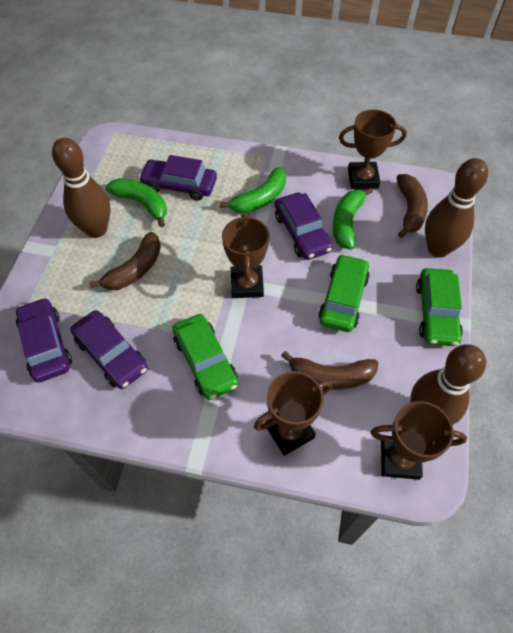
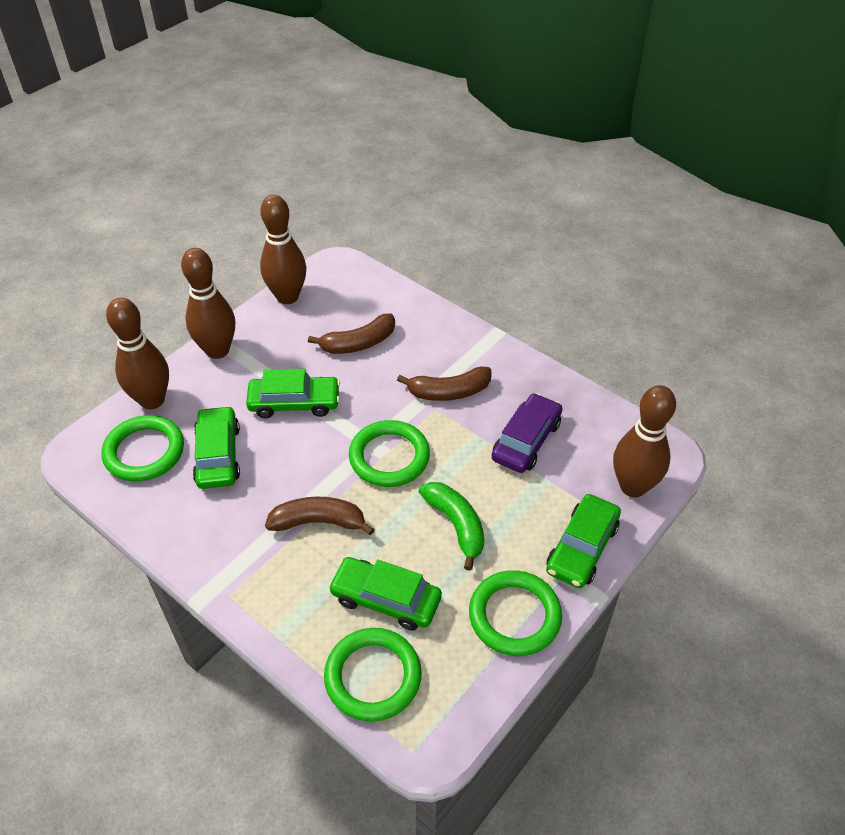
brown bowling pin: 3 -> 4
brown trophy: 4 -> 0
green banana: 3 -> 1
green car: 3 -> 4
green ring: 0 -> 4
purple car: 4 -> 1

